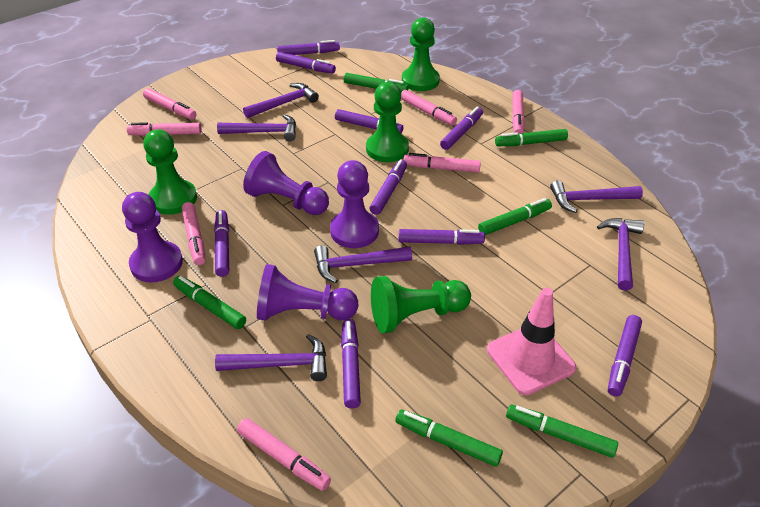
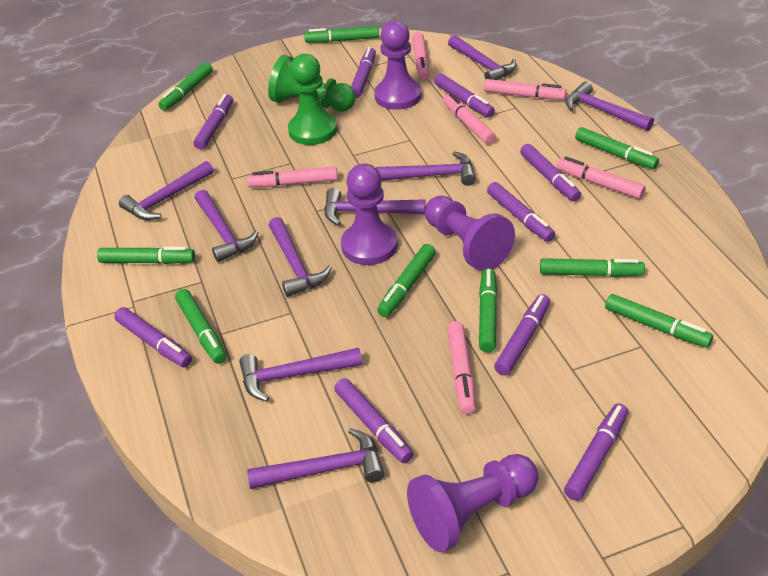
green marker: 6 -> 9
green pawn: 4 -> 2
pink marker: 7 -> 6
pink traffic cone: 1 -> 0
purple hammer: 6 -> 9

